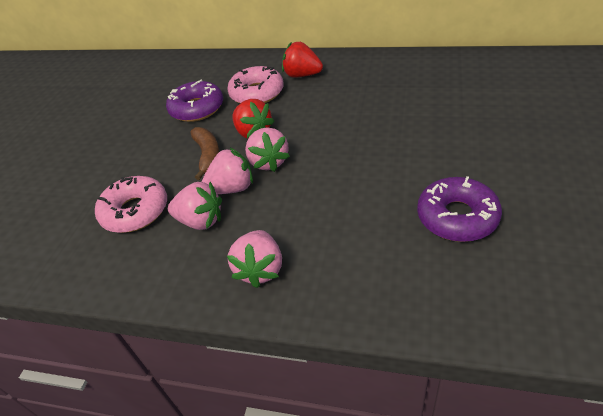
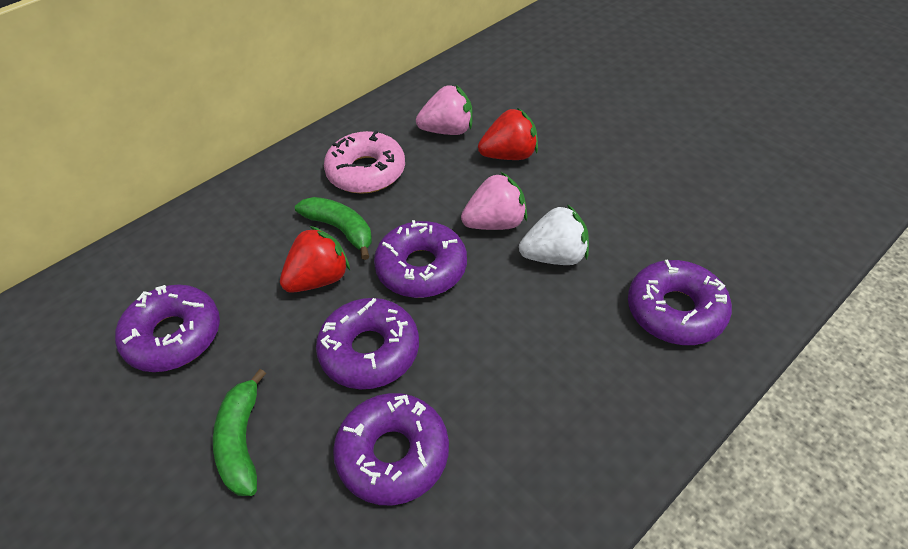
brown banana: 1 -> 0
green banana: 0 -> 2
pink donut: 2 -> 1
pink strawberry: 4 -> 2
purple donut: 2 -> 5
white strawberry: 0 -> 1

